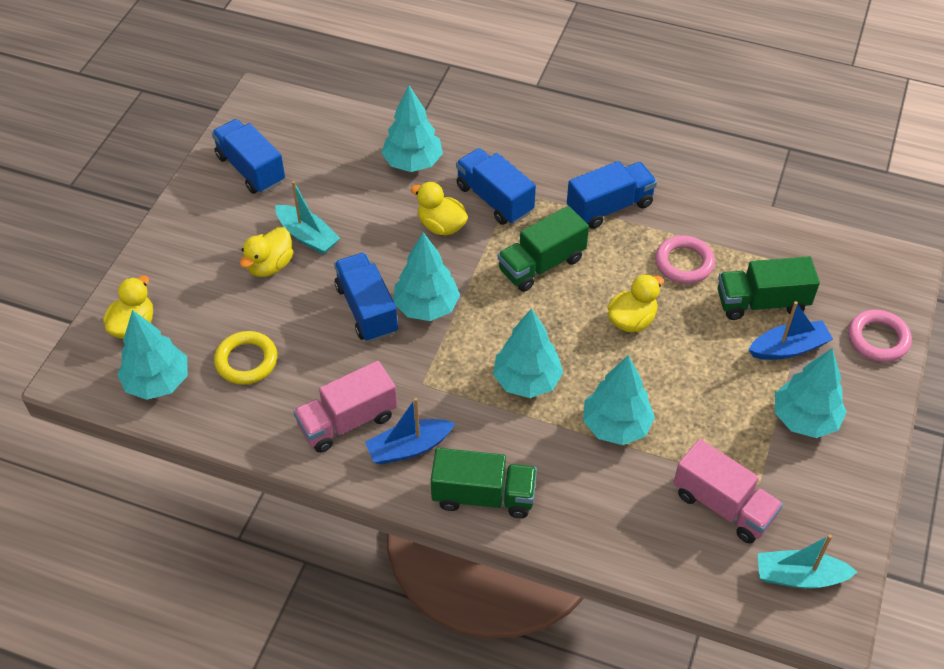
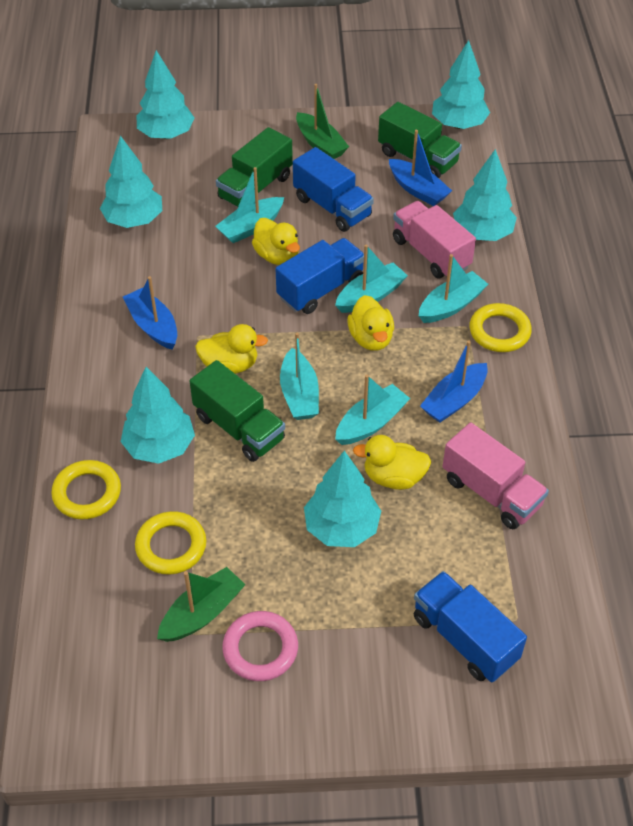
blue boat: 2 -> 3
blue truck: 4 -> 3
green boat: 0 -> 2
pink ring: 2 -> 1
turquoise boat: 2 -> 5
yellow ring: 1 -> 3

